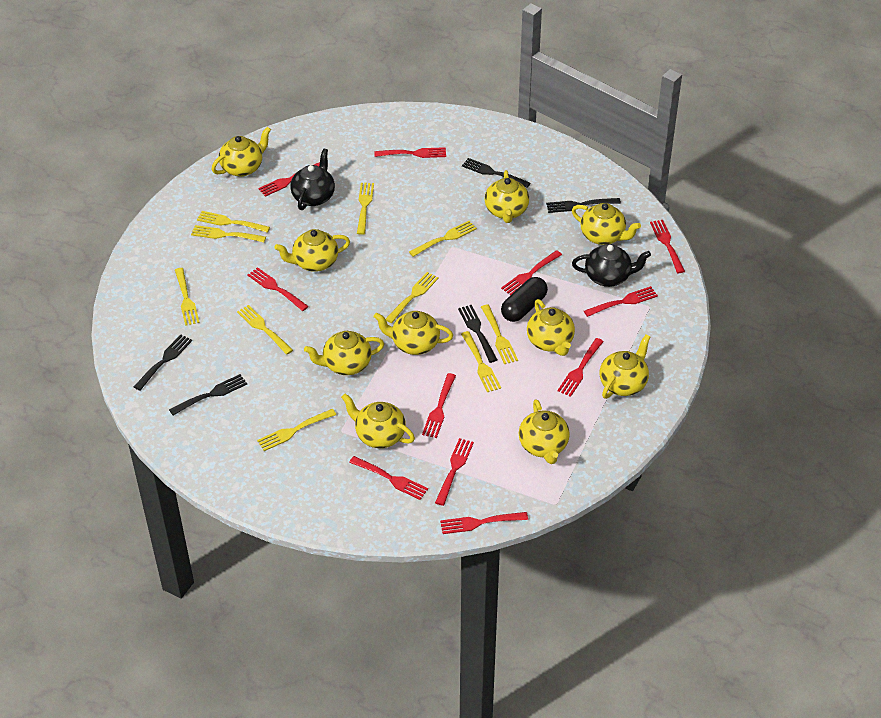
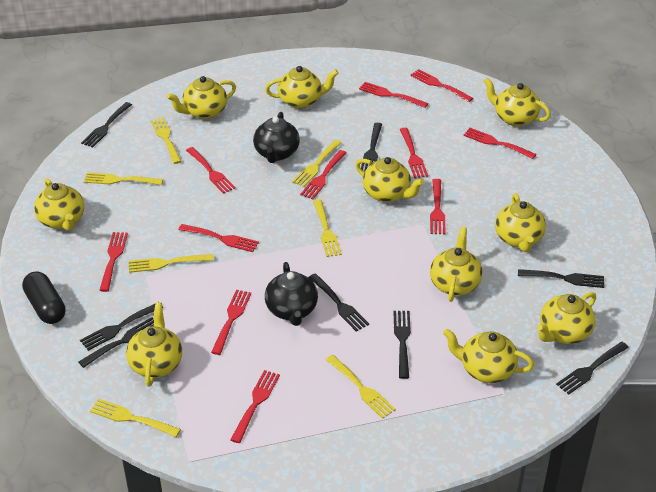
black fork: 5 -> 8
yellow fork: 10 -> 7

